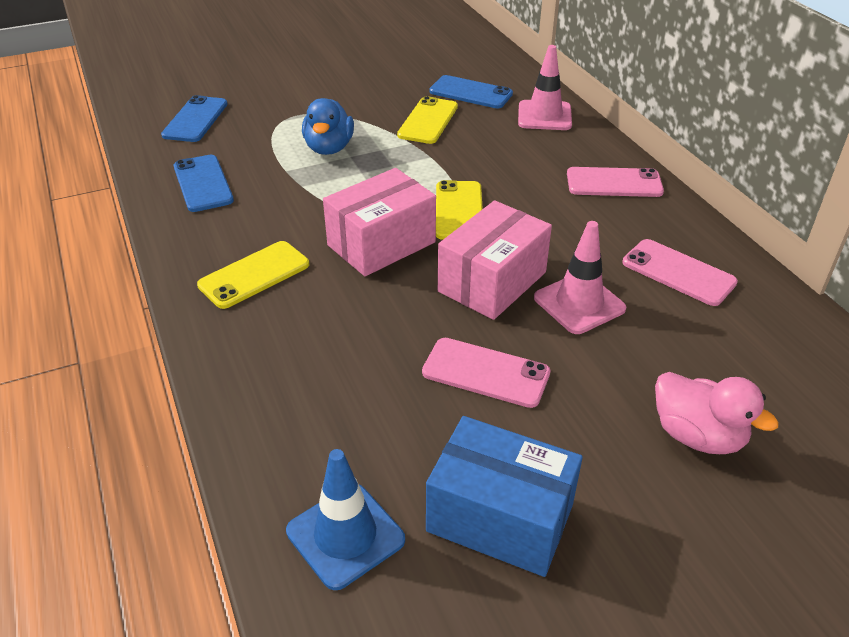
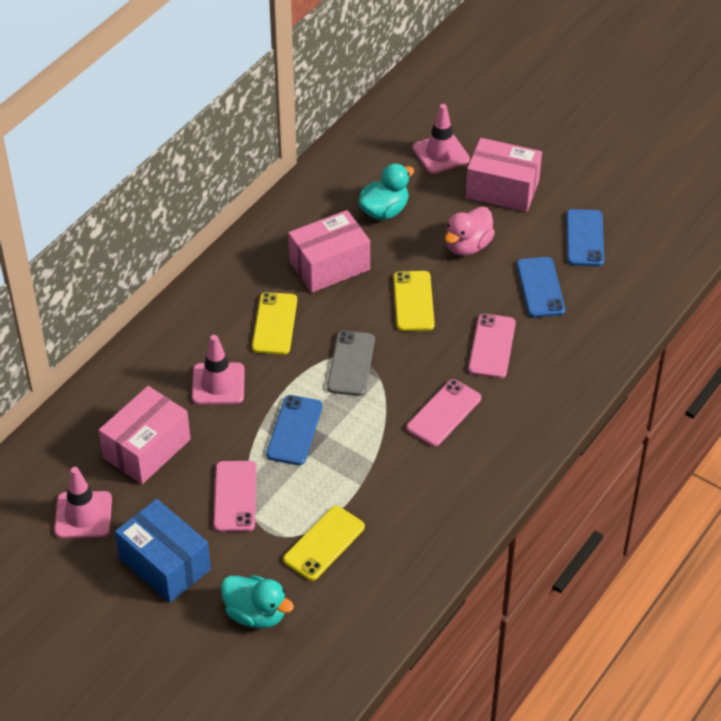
blue duck: 1 -> 0
blue traffic cone: 1 -> 0
grey phone: 0 -> 1
pink box: 2 -> 3
pink traffic cone: 2 -> 3
turquoise duck: 0 -> 2

